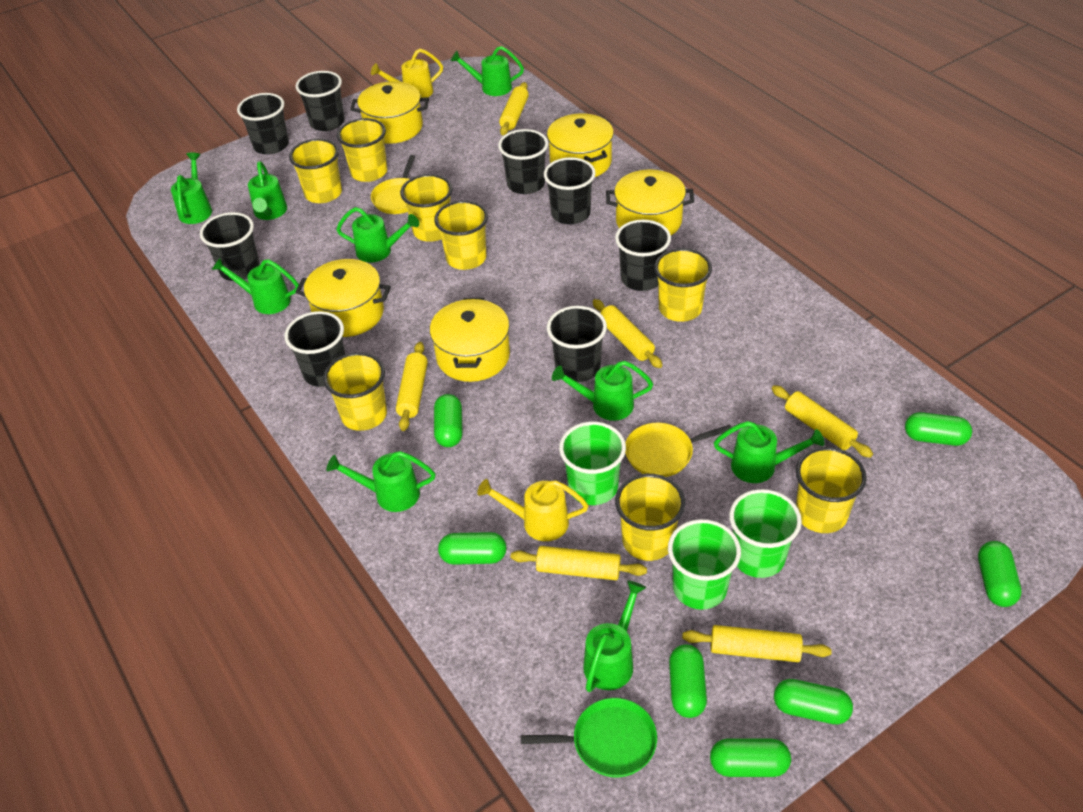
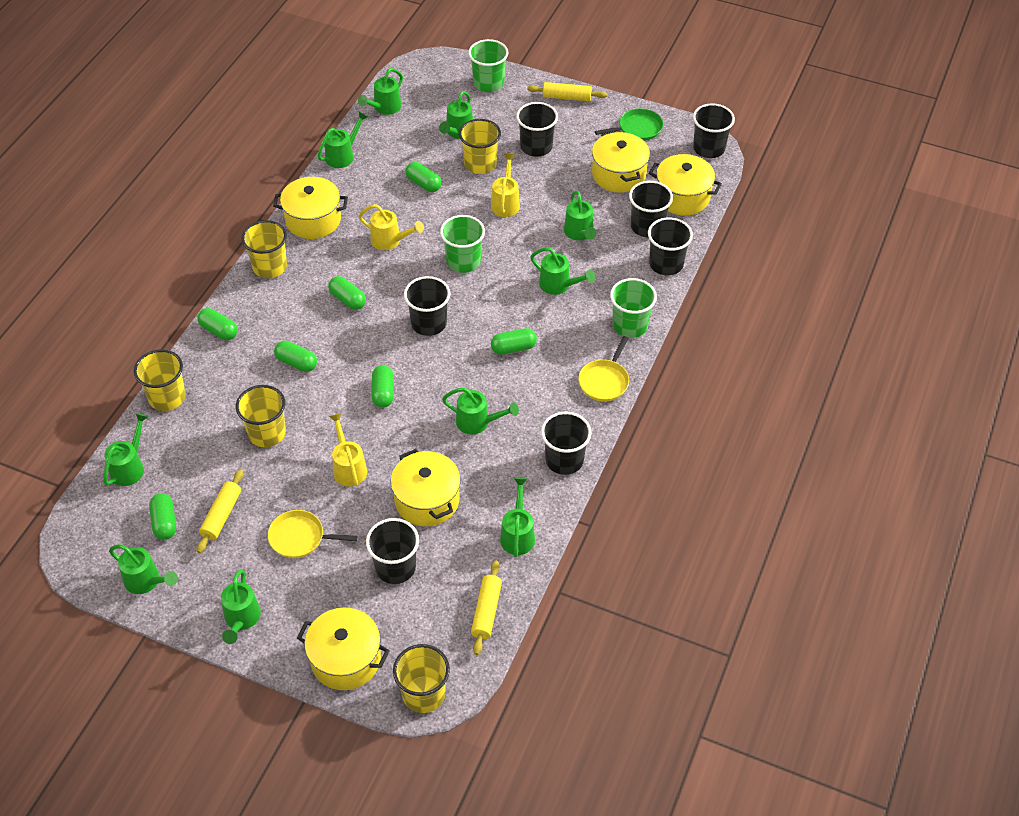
black cup: 8 -> 7
green watering can: 9 -> 10
yellow cup: 8 -> 5
yellow rolling pin: 6 -> 3
yellow watering can: 2 -> 3

